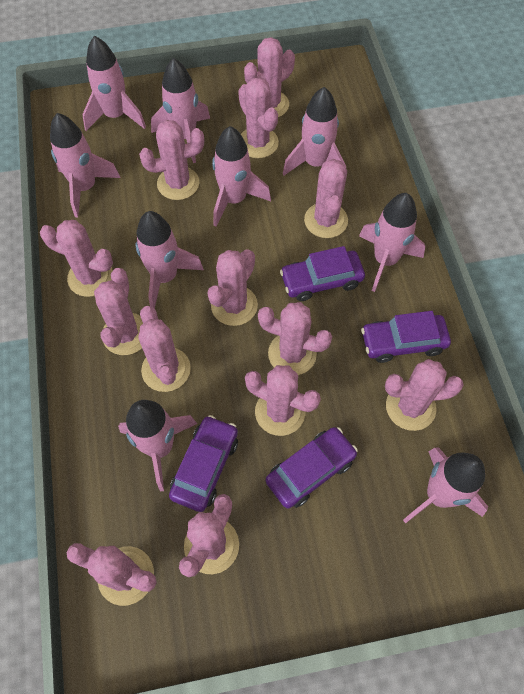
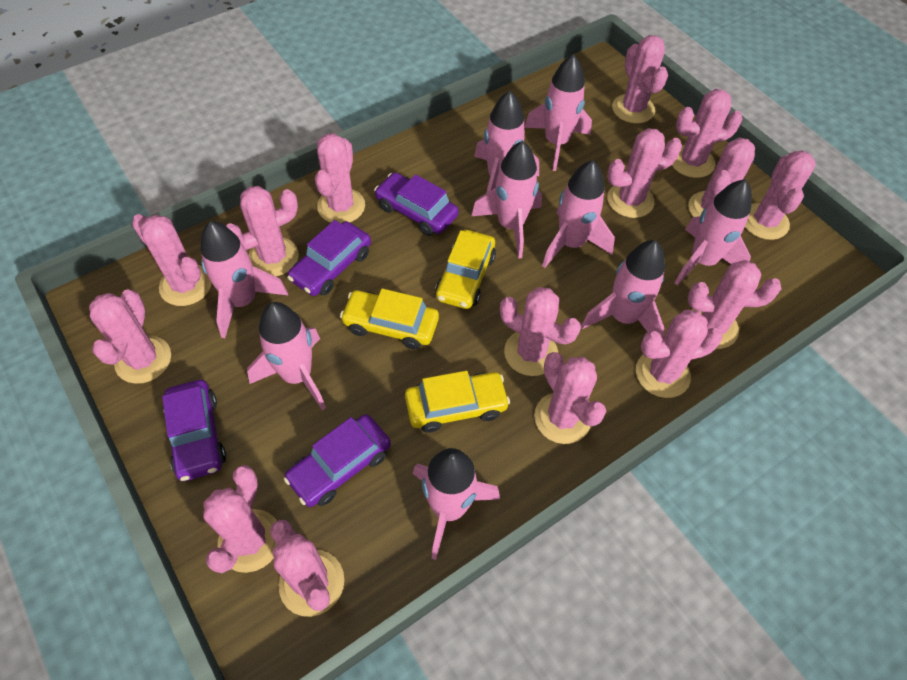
pink cactus: 13 -> 15
yellow car: 0 -> 3

